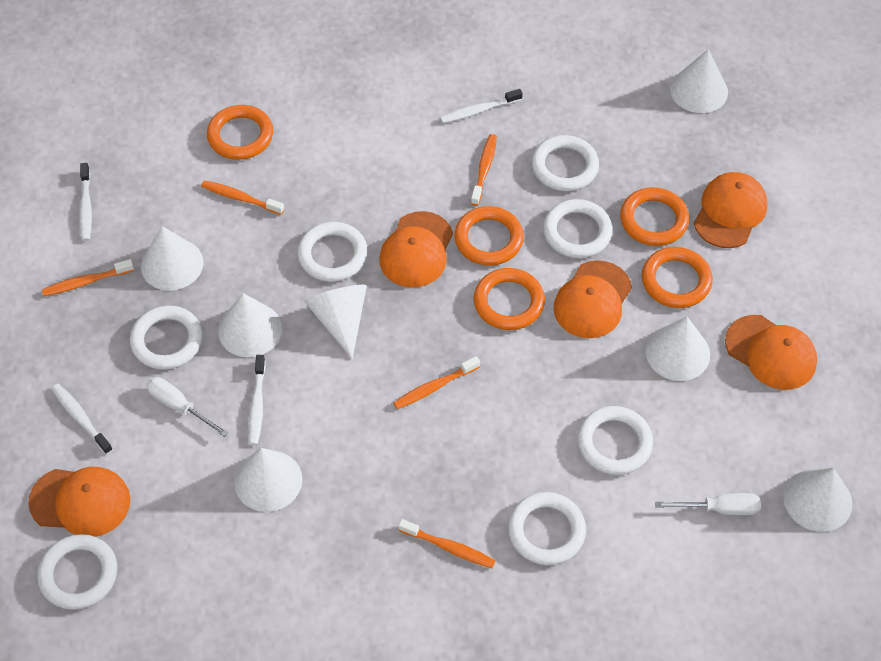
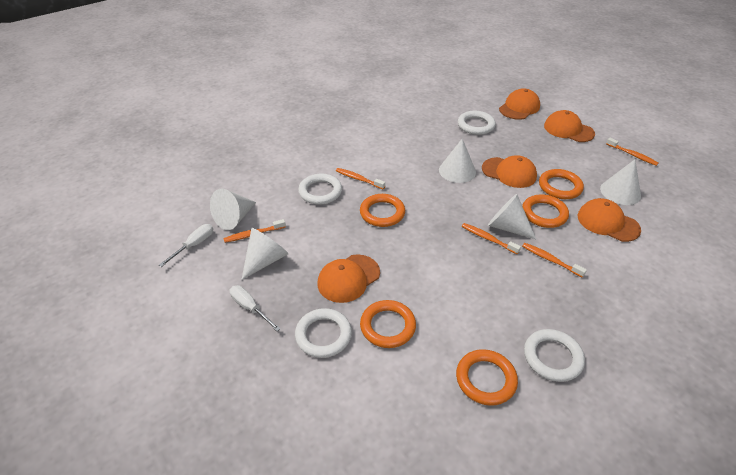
white cone: 7 -> 5
white ring: 7 -> 4
white toothbrush: 4 -> 0

